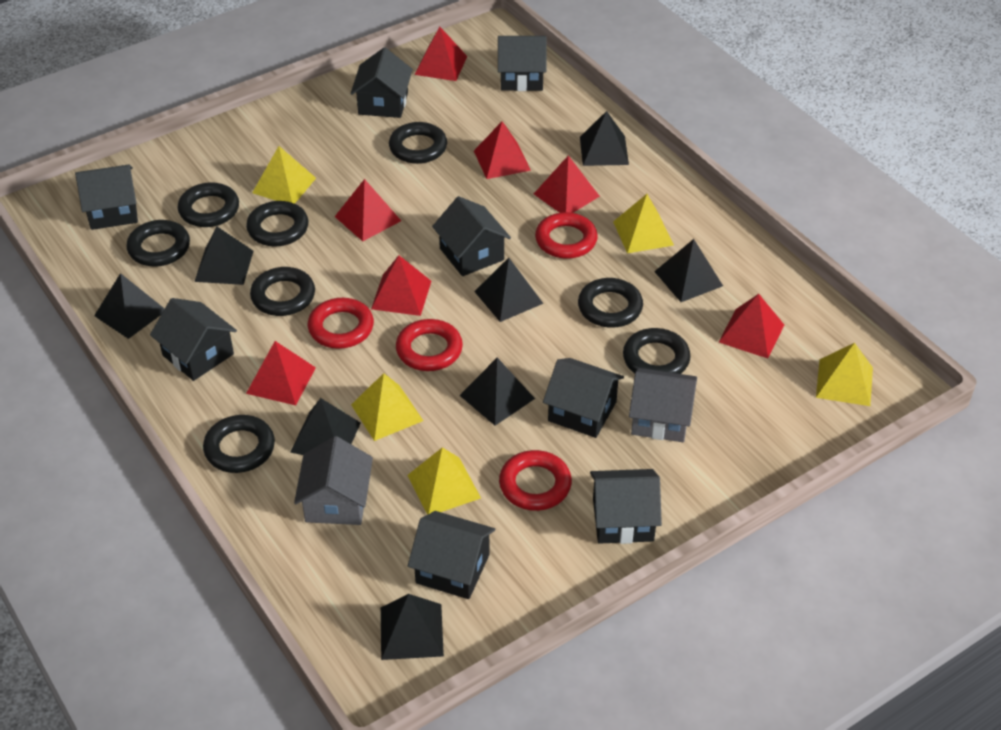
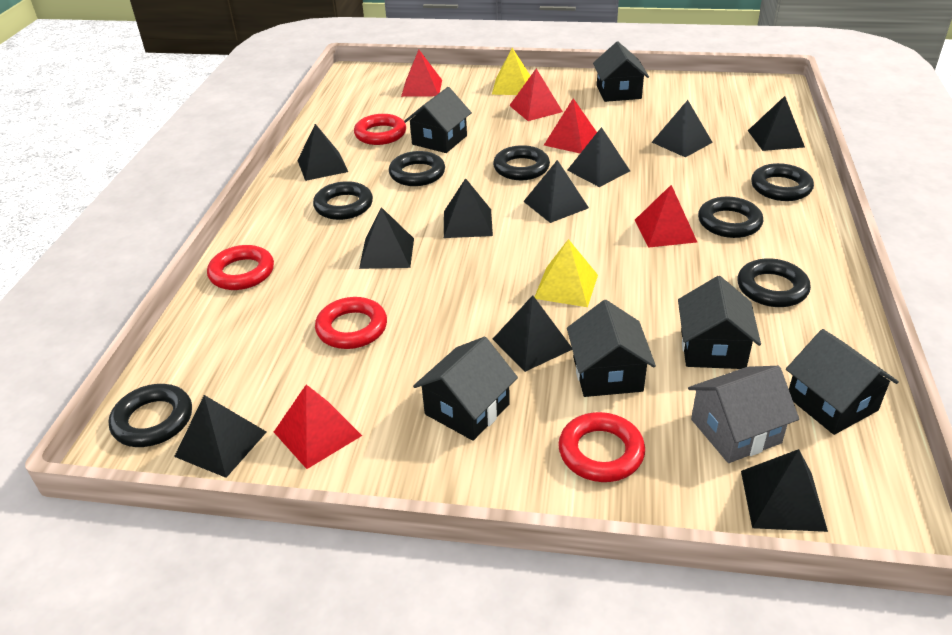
black house: 8 -> 6
black pyramid: 8 -> 10
black ring: 8 -> 7
grey house: 2 -> 1
red pyramid: 7 -> 5
yellow pyramid: 5 -> 2

